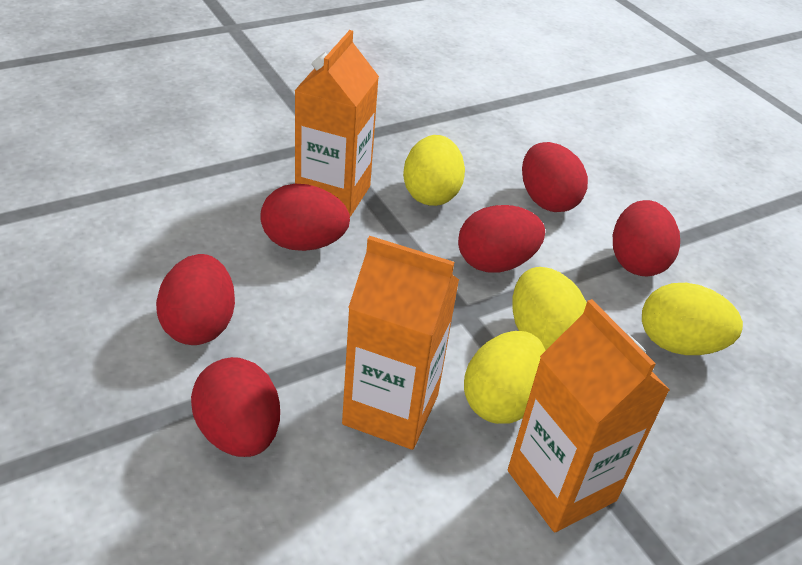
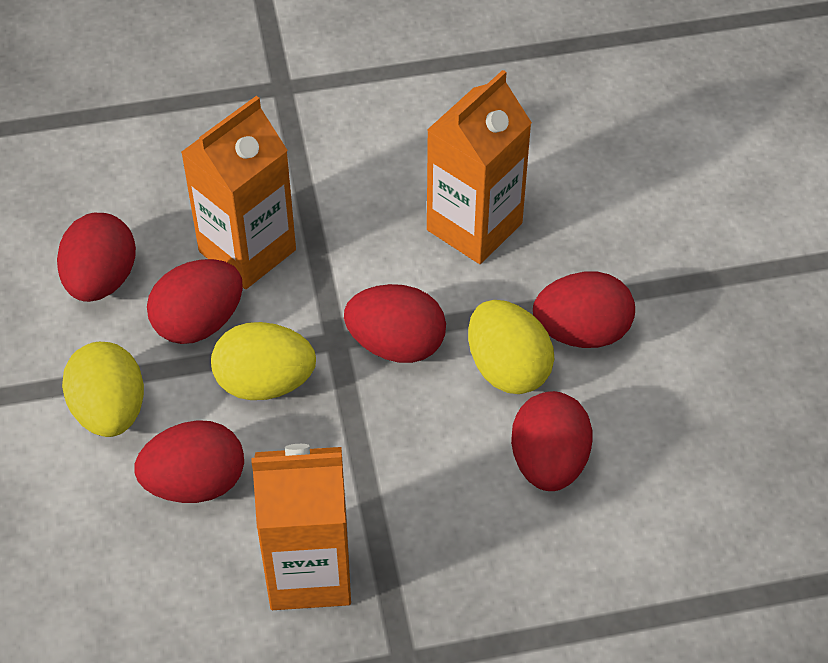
yellow egg: 4 -> 3

